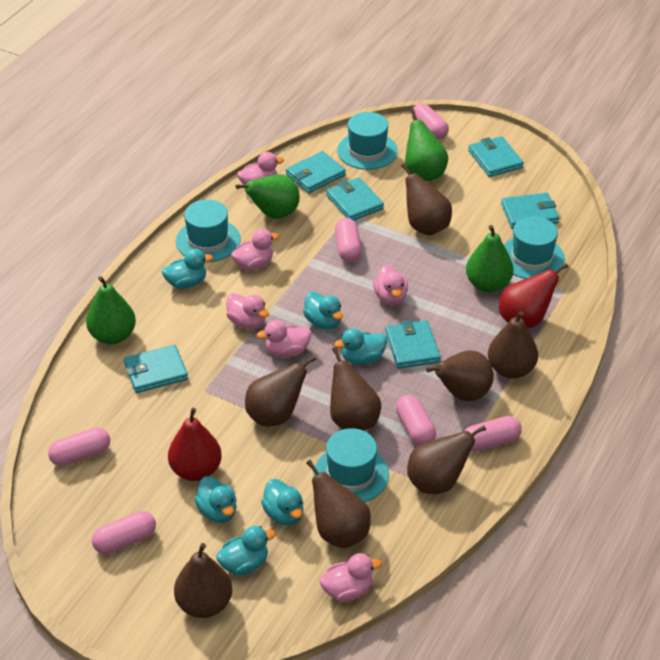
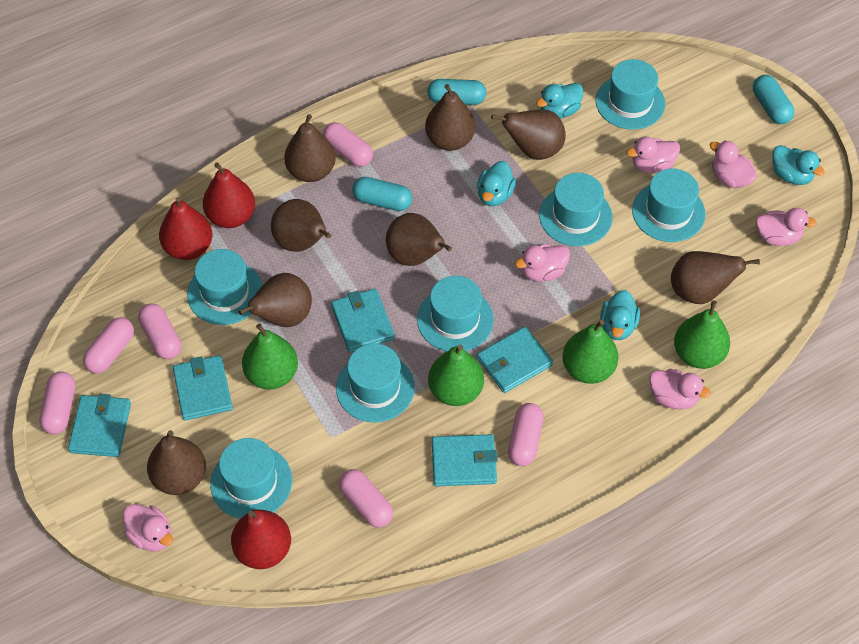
red pear: 2 -> 3
turquoise capsule: 0 -> 3
turquoise duck: 6 -> 4
turquoise hat: 4 -> 7
turquoise wallet: 6 -> 5

